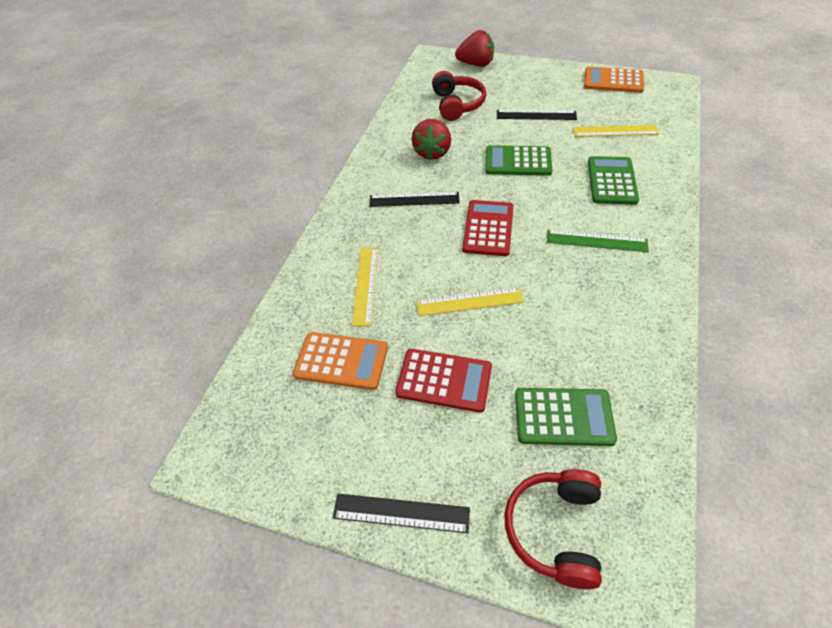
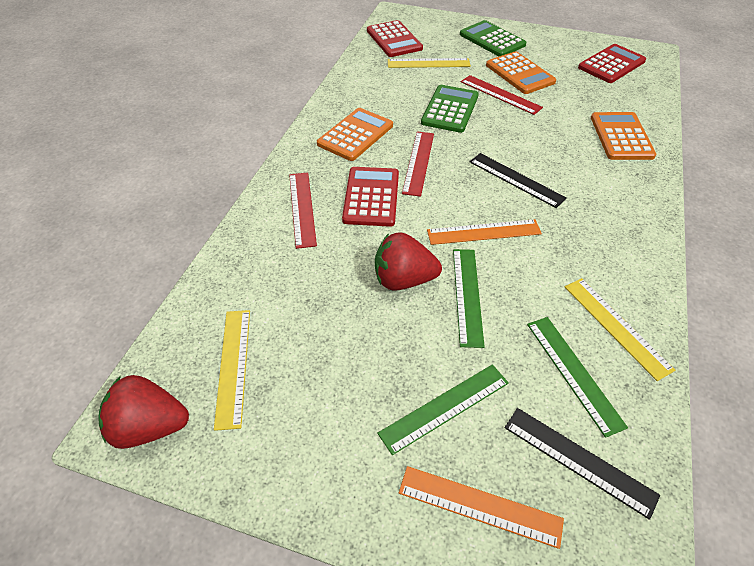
black ruler: 3 -> 2
green calculator: 3 -> 2
green ruler: 1 -> 3
orange calculator: 2 -> 3
orange ruler: 0 -> 2
red calculator: 2 -> 3
red headphones: 2 -> 0
red ruler: 0 -> 3

